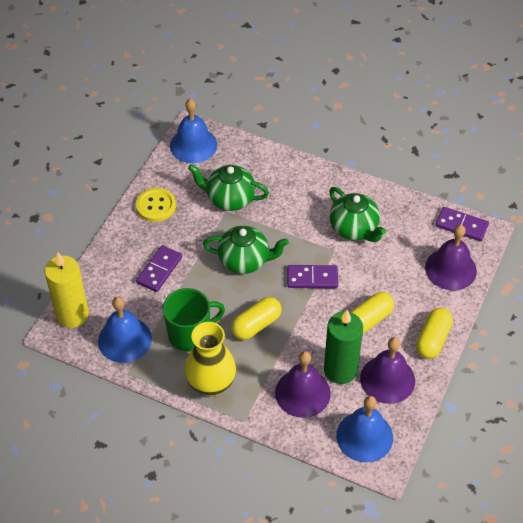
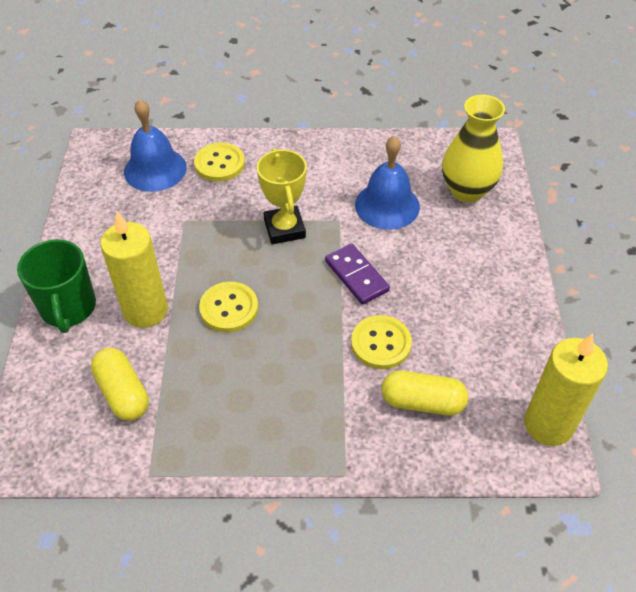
blue bell: 3 -> 2
green candle: 1 -> 0
green teapot: 3 -> 0
purple bell: 3 -> 0
purple domino: 3 -> 1
yellow button: 1 -> 3
yellow candle: 1 -> 2
yellow capsule: 3 -> 2
yellow trophy: 0 -> 1

